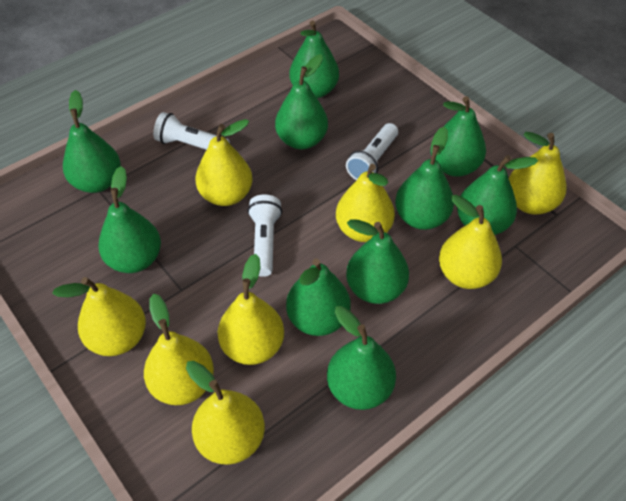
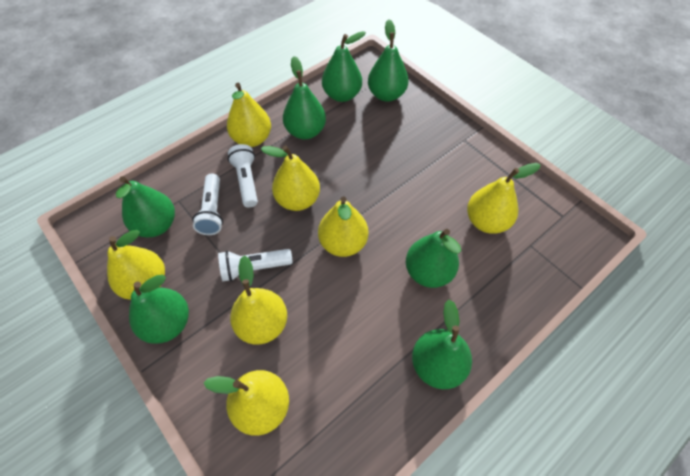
green pear: 10 -> 7
yellow pear: 8 -> 7

